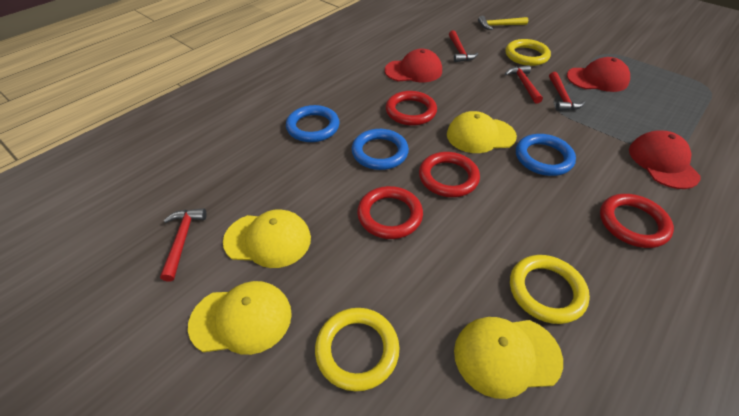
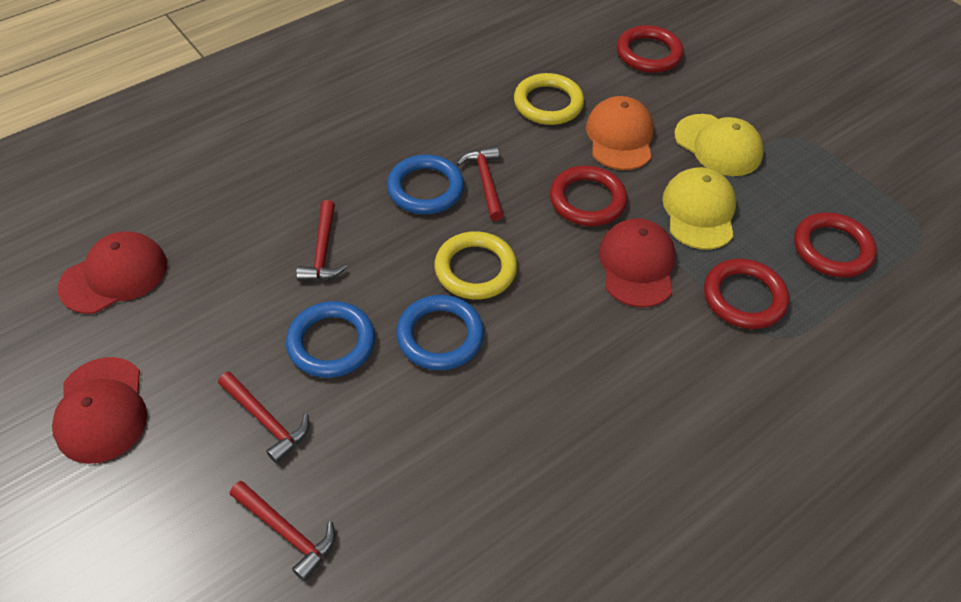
orange cap: 0 -> 1
yellow cap: 4 -> 2
yellow hammer: 1 -> 0
yellow ring: 3 -> 2

